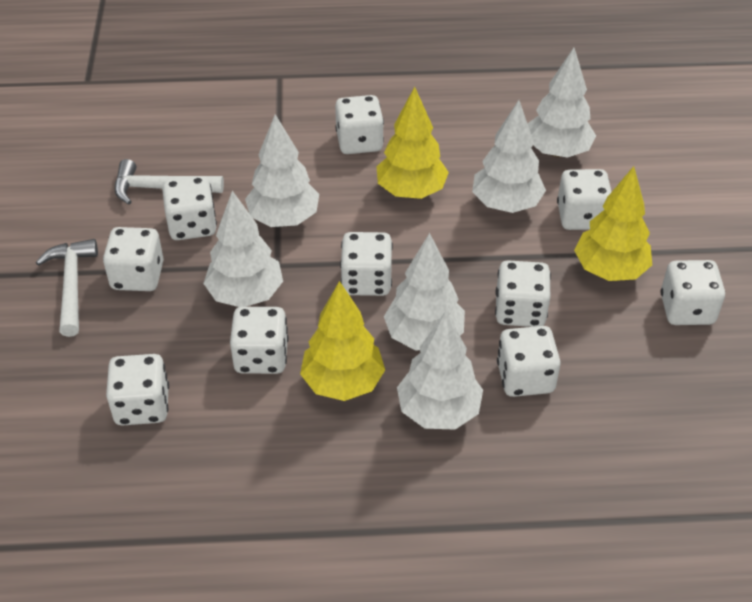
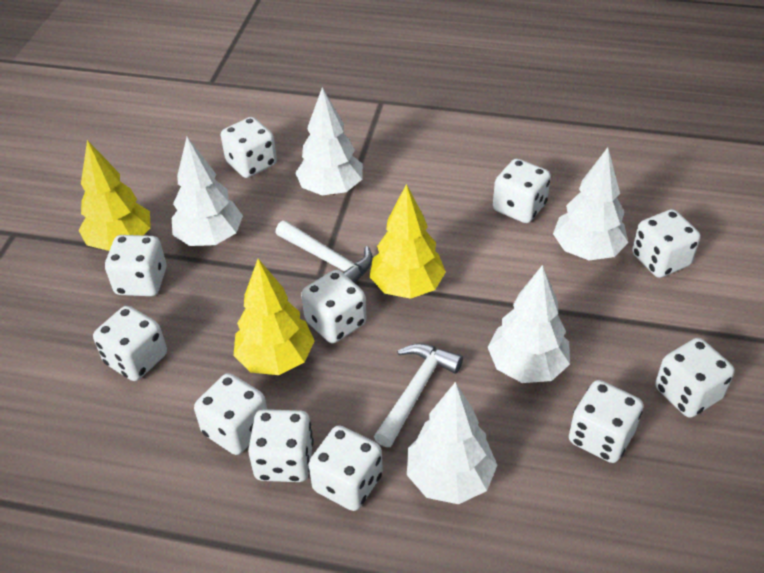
white dice: 10 -> 11
white tree: 6 -> 5

